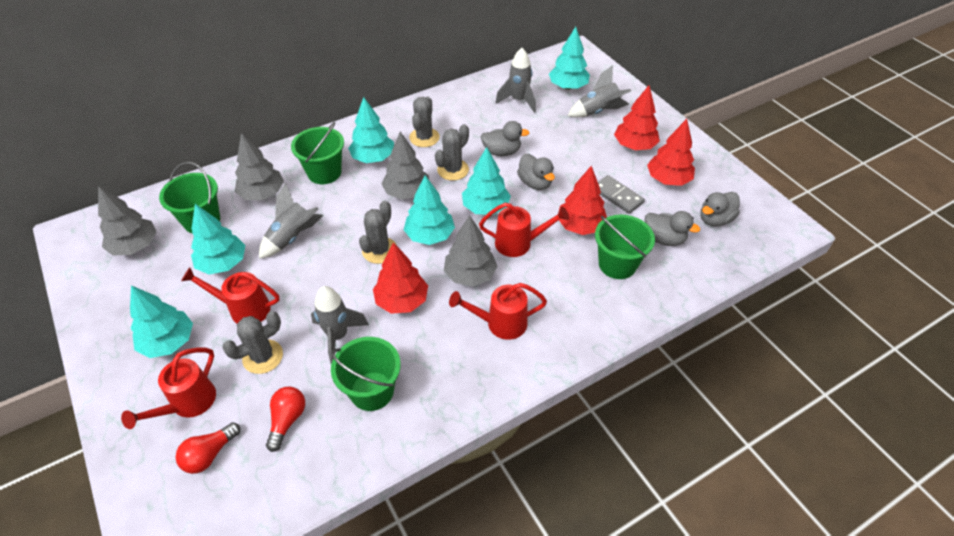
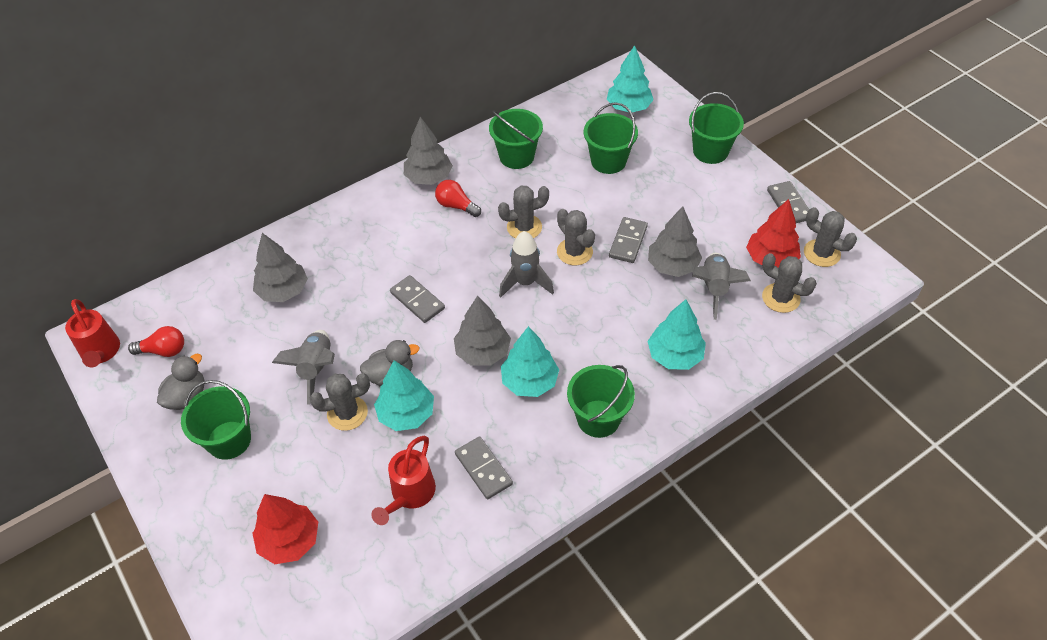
green bucket: 4 -> 5
grey cactus: 4 -> 5
grey domino: 1 -> 4
grey duck: 4 -> 2
grey rocket: 4 -> 3
red tree: 4 -> 2
red watering can: 4 -> 2
turquoise tree: 6 -> 4

